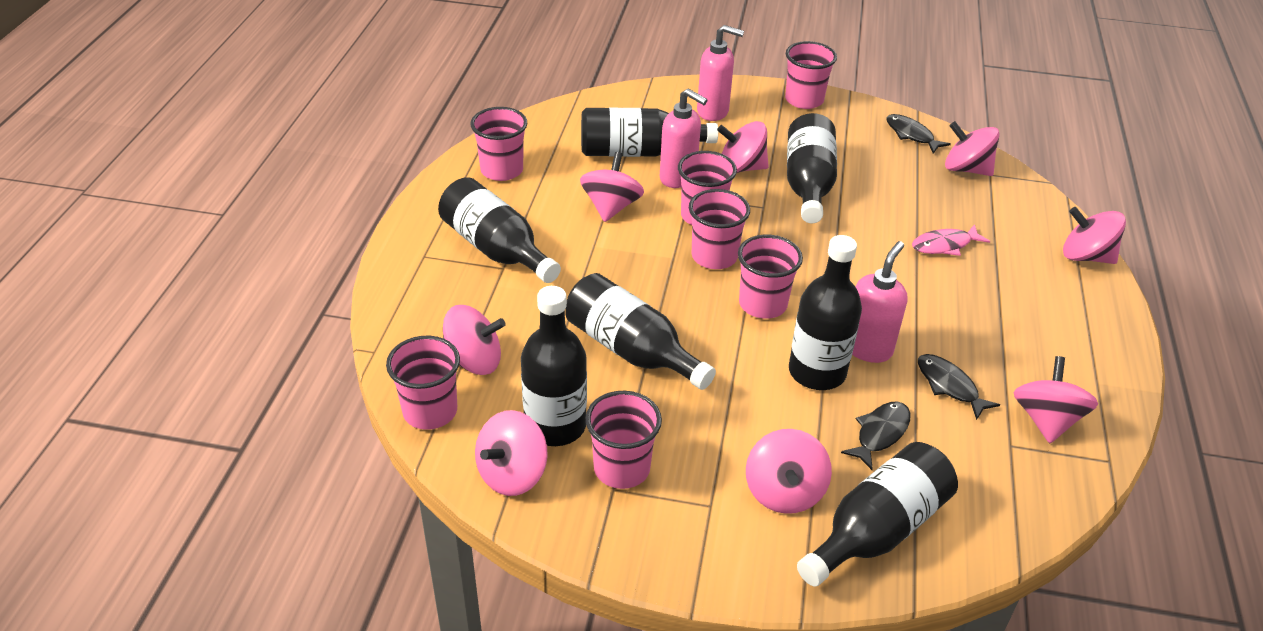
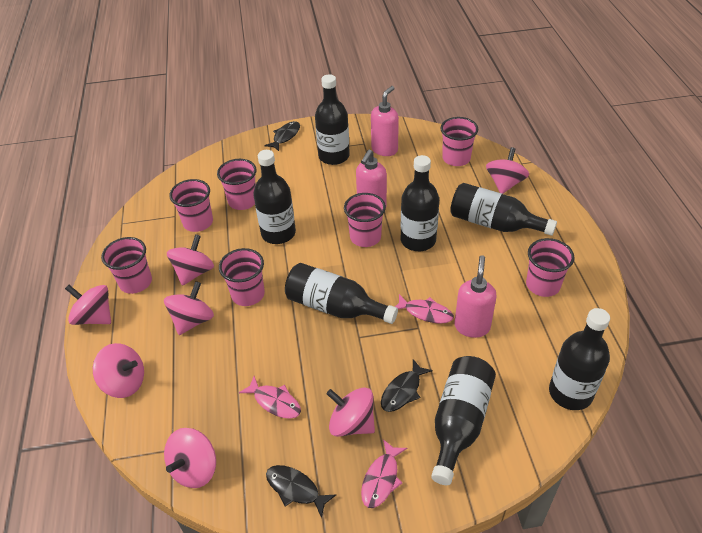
pink fish: 1 -> 3
pink spinning top: 8 -> 7

